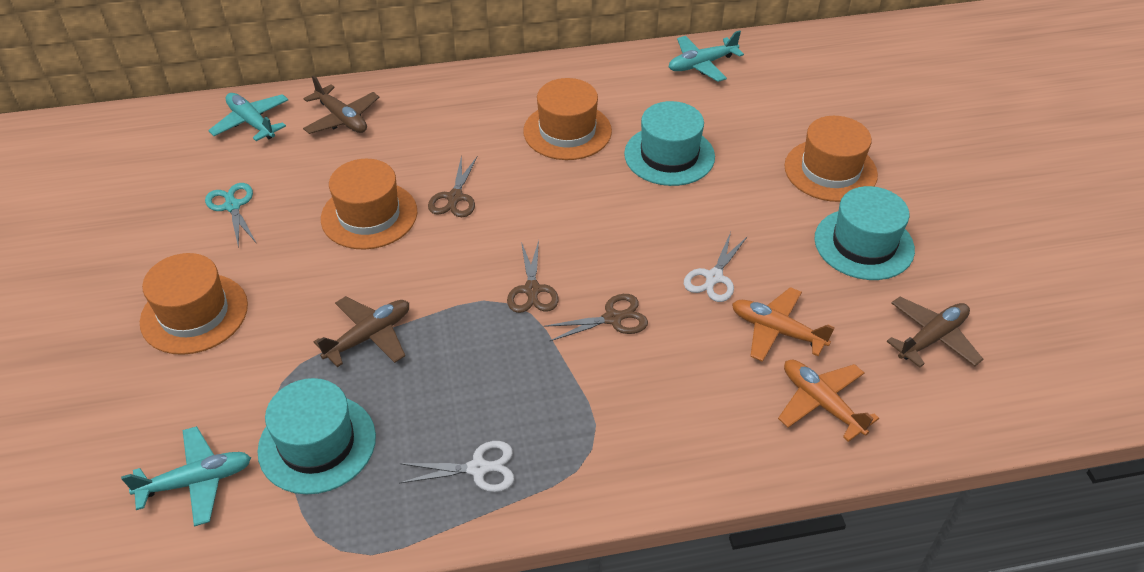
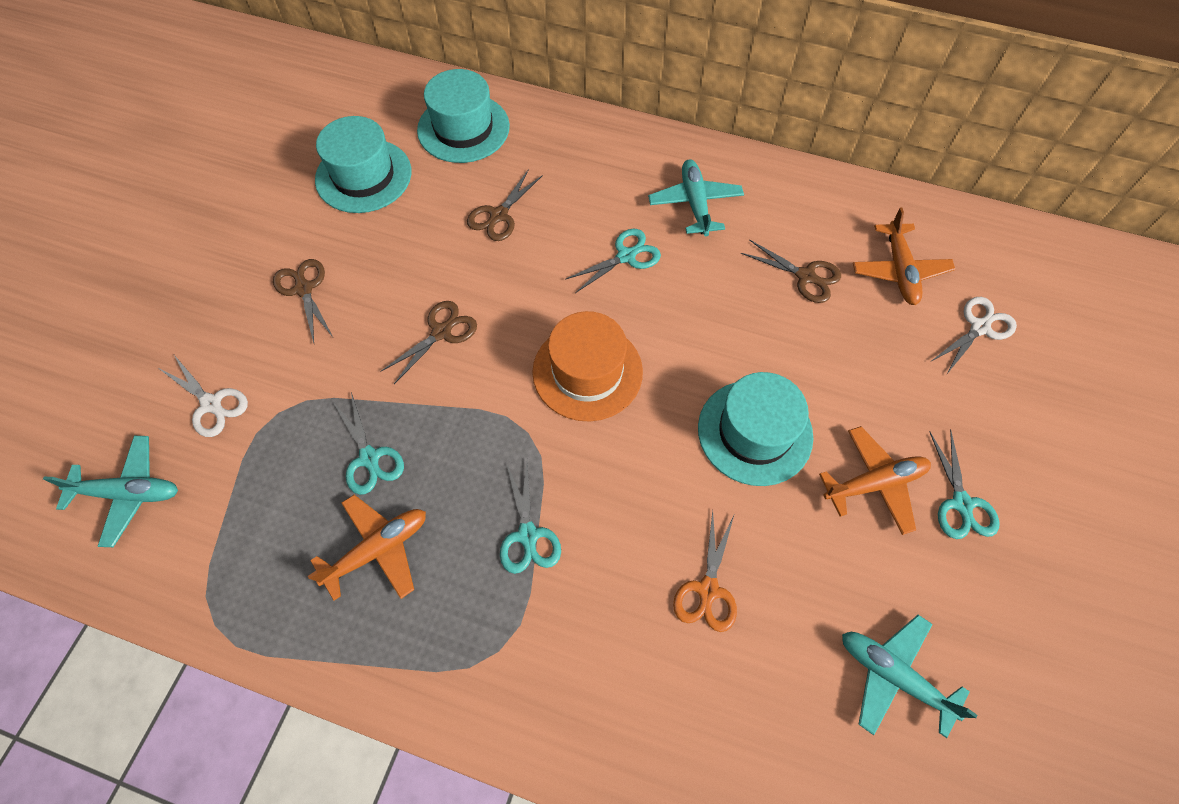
brown plane: 3 -> 0
brown scissors: 3 -> 4
orange hat: 4 -> 1
orange plane: 2 -> 3
orange scissors: 0 -> 1
turquoise scissors: 1 -> 4

